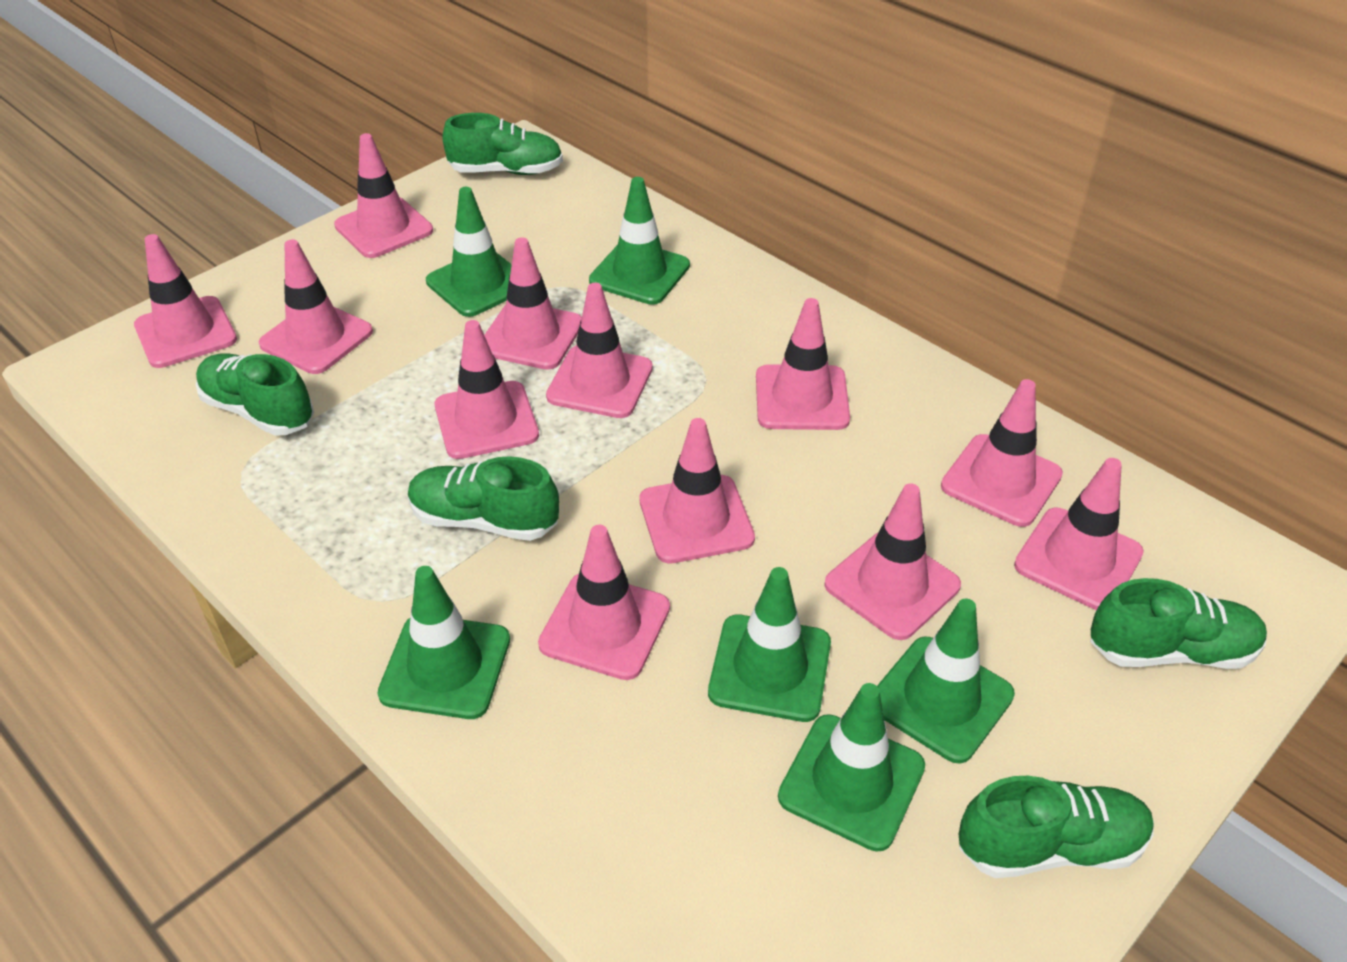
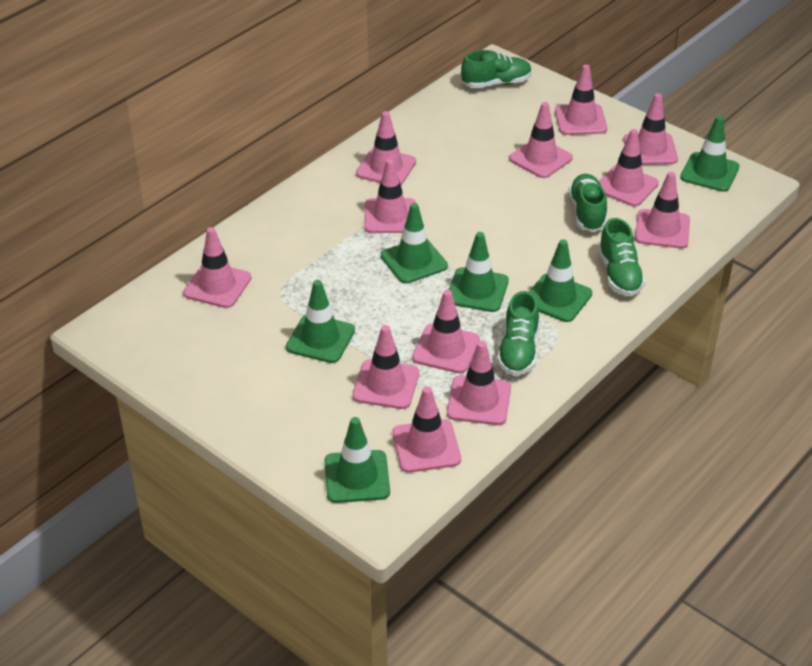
green shoe: 5 -> 4

